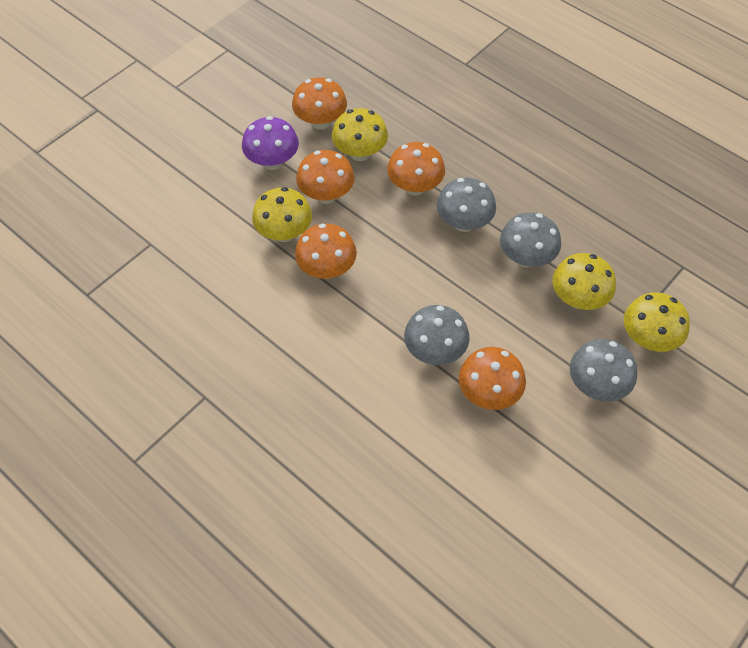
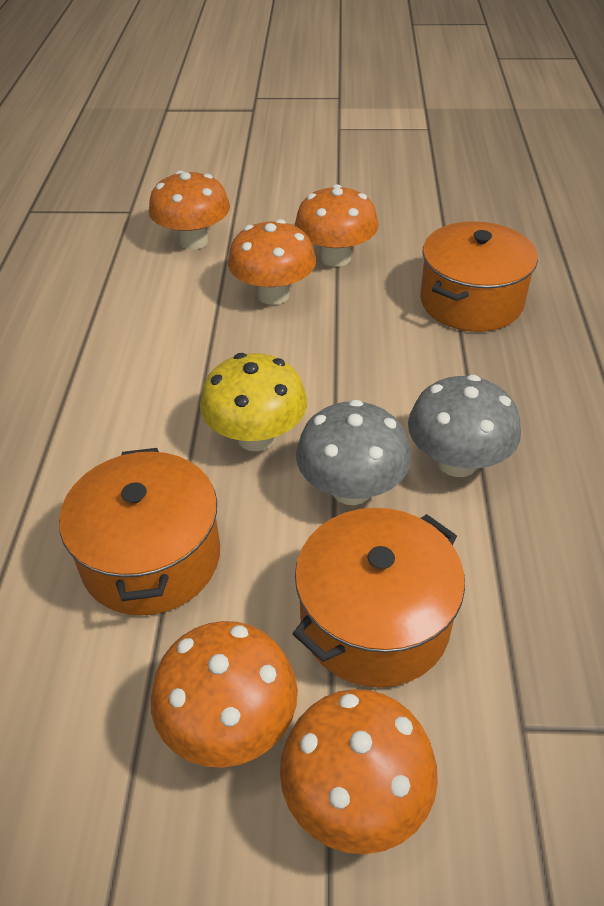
grey mushroom: 4 -> 2
orange pot: 0 -> 3
purple mushroom: 1 -> 0
yellow mushroom: 4 -> 1

